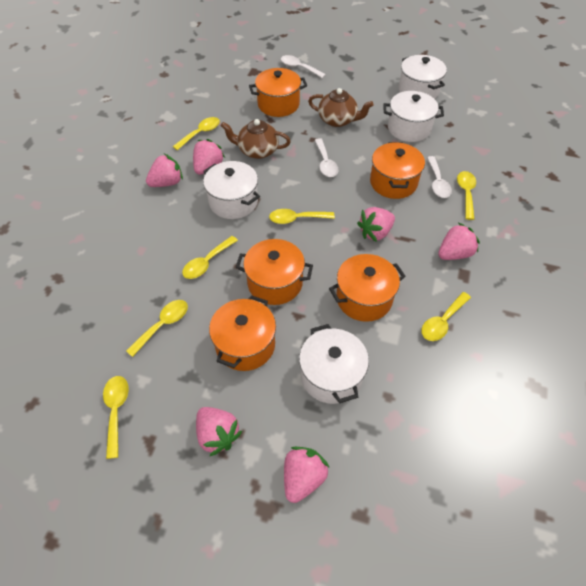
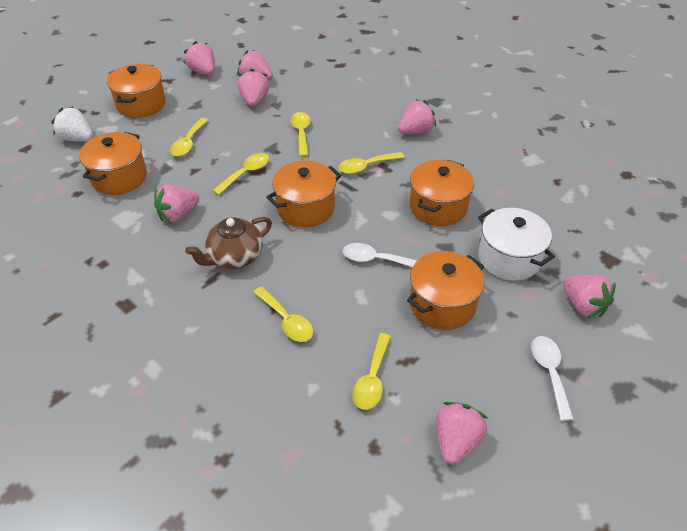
brown teapot: 2 -> 1
pink strawberry: 6 -> 7
white pot: 4 -> 1
white spoon: 3 -> 2
white strawberry: 0 -> 1
yellow spoon: 7 -> 6

